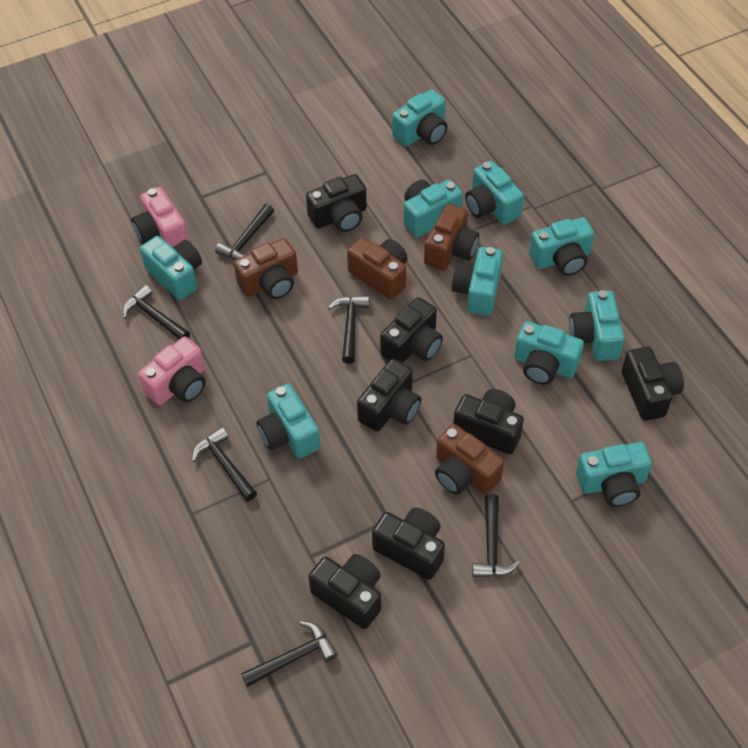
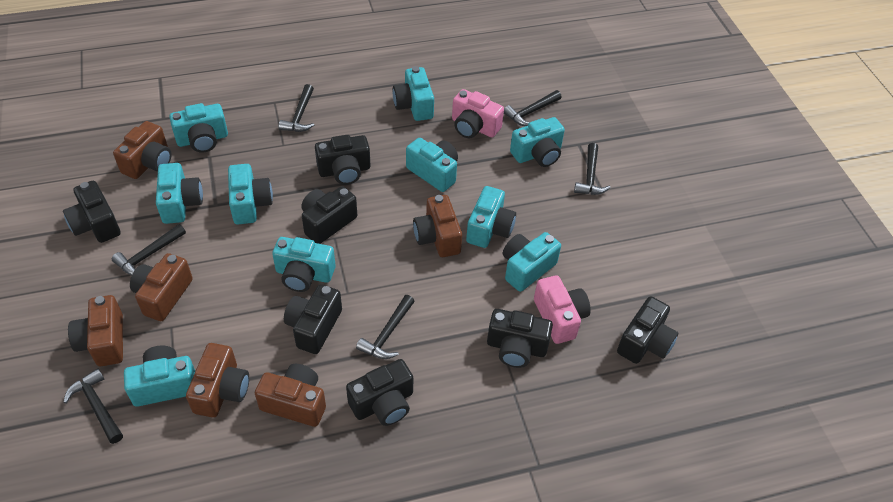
brown camera: 4 -> 6

